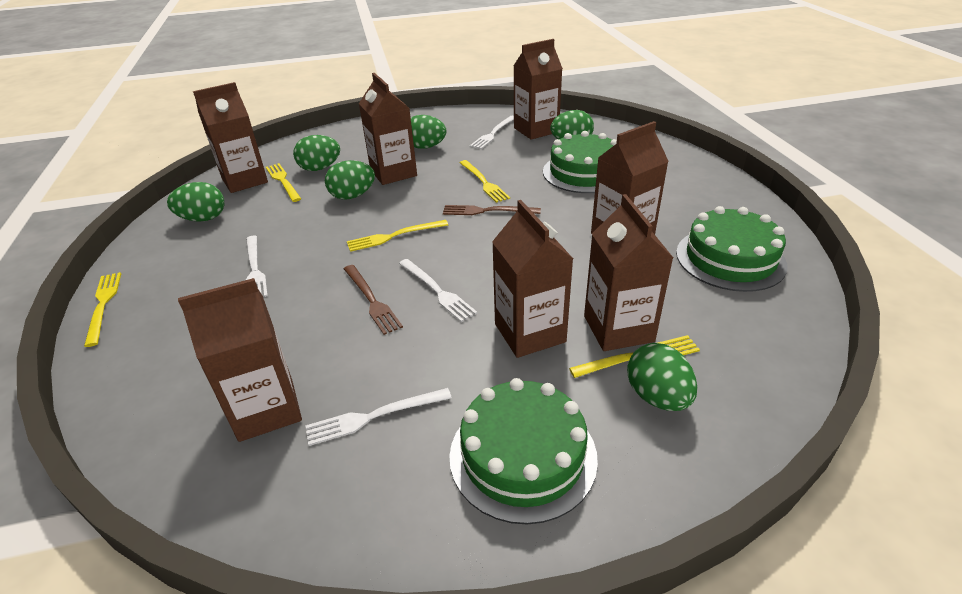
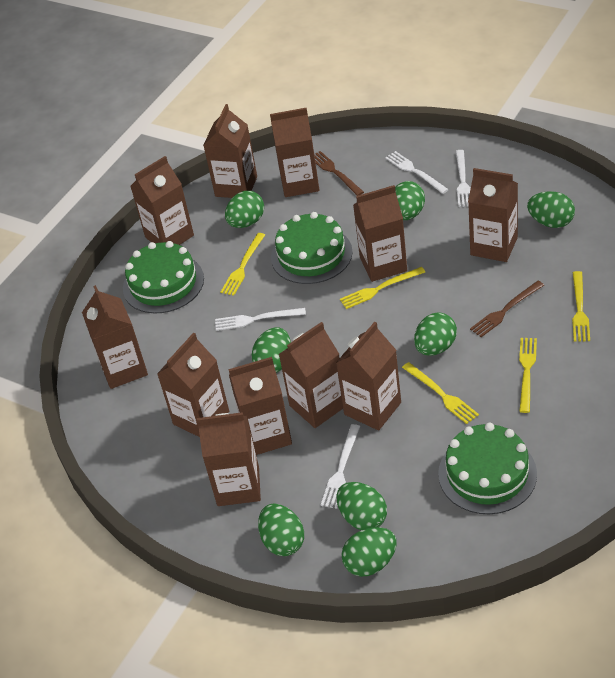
brown carton: 7 -> 11
green egg: 6 -> 8

